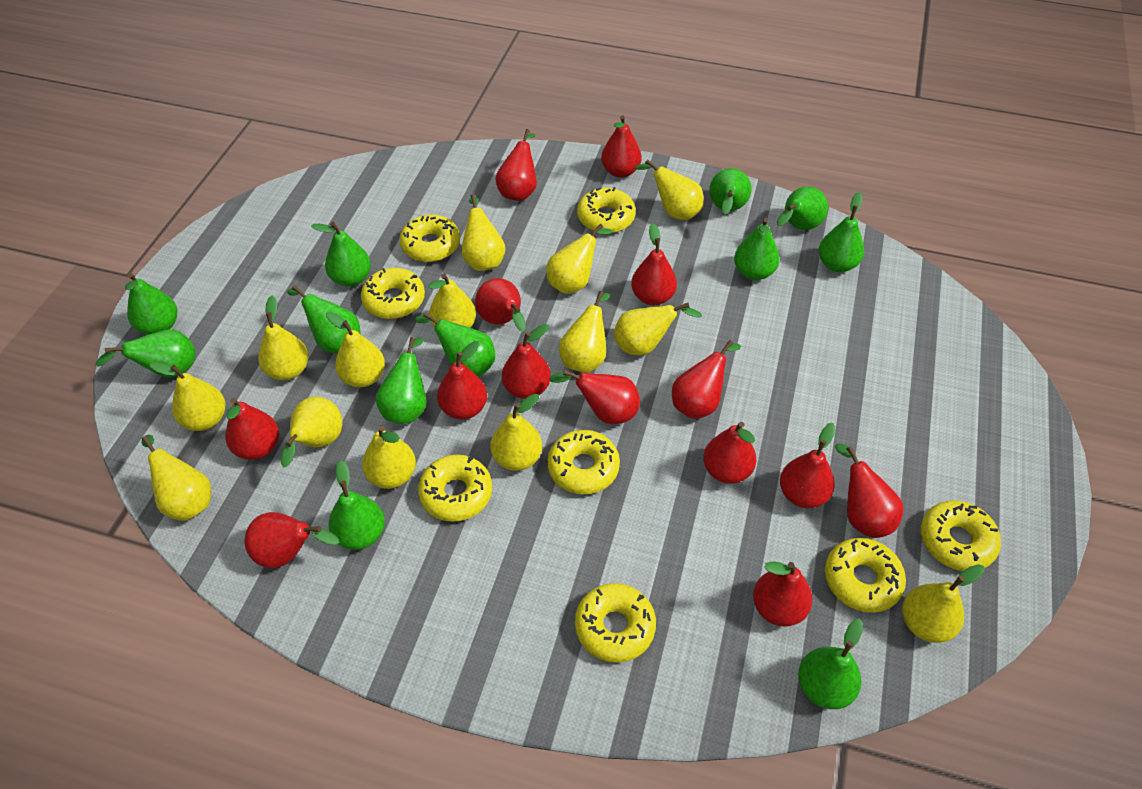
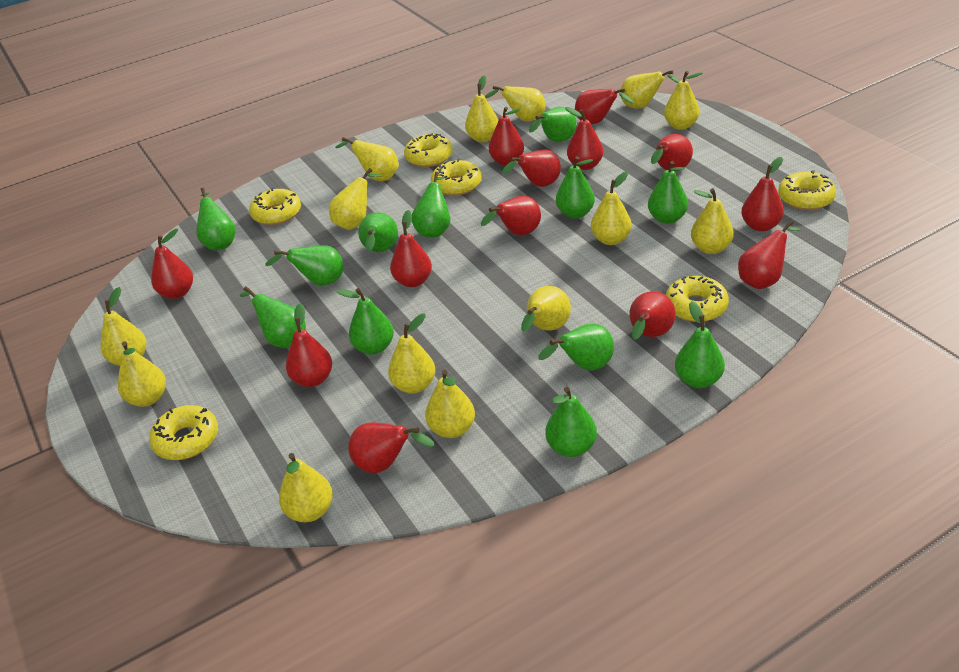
red pear: 14 -> 13
yellow donut: 8 -> 6

